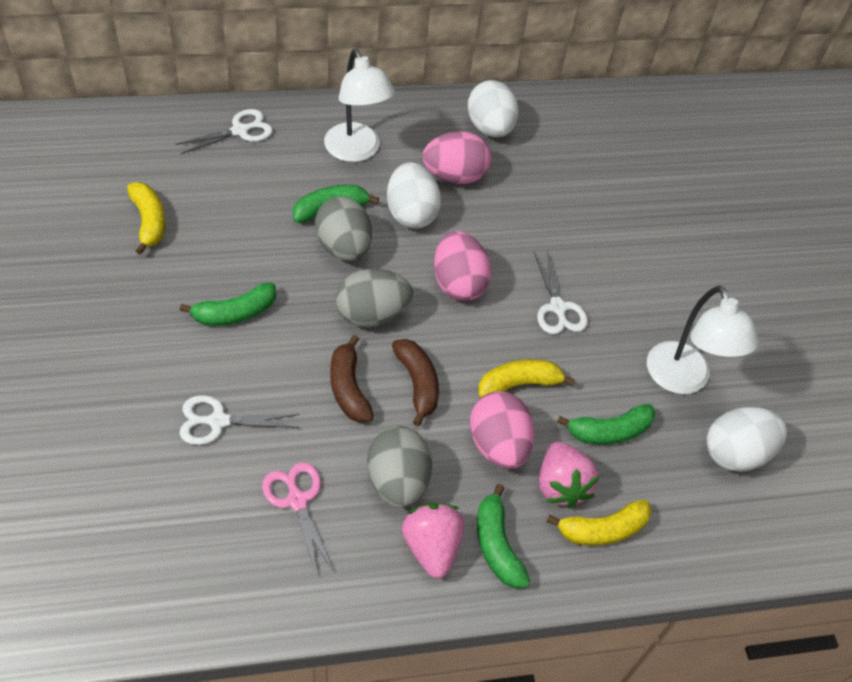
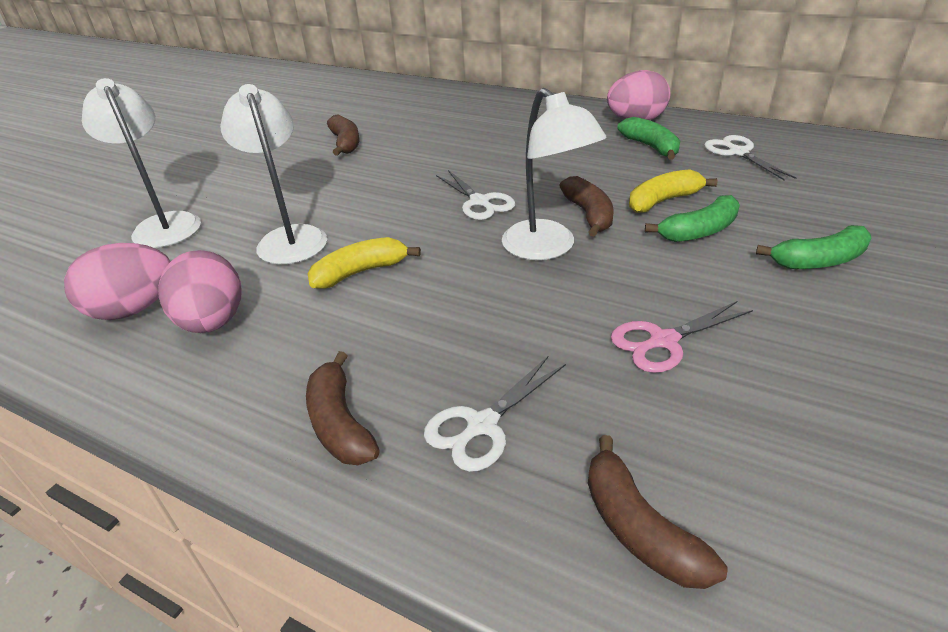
brown banana: 2 -> 4
green banana: 4 -> 3
grey egg: 3 -> 0
pink strawberry: 2 -> 0
white egg: 3 -> 0
white lamp: 2 -> 3
yellow banana: 3 -> 2

